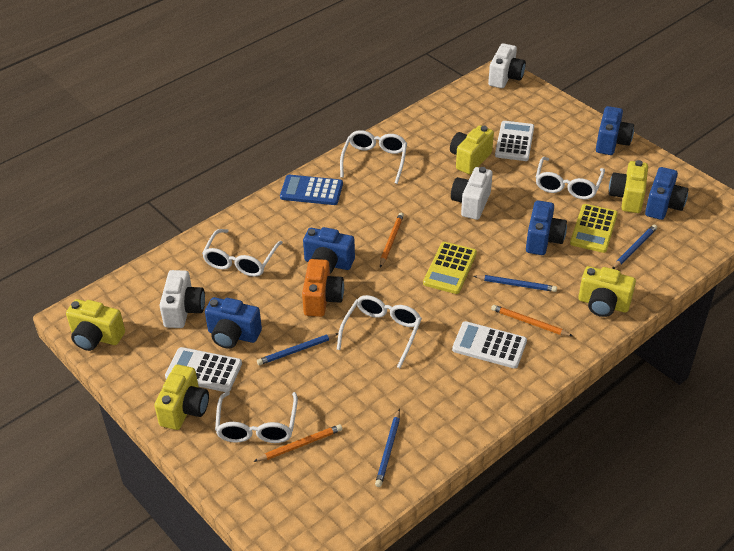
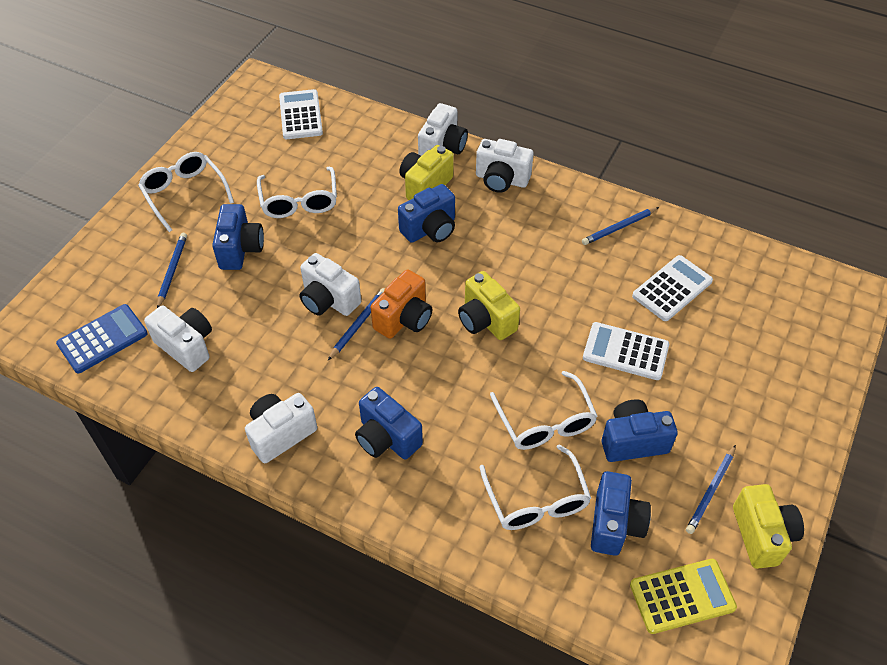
orange pencil: 3 -> 0
white camera: 3 -> 5
white glasses: 5 -> 4
yellow calculator: 2 -> 1
yellow camera: 5 -> 3

